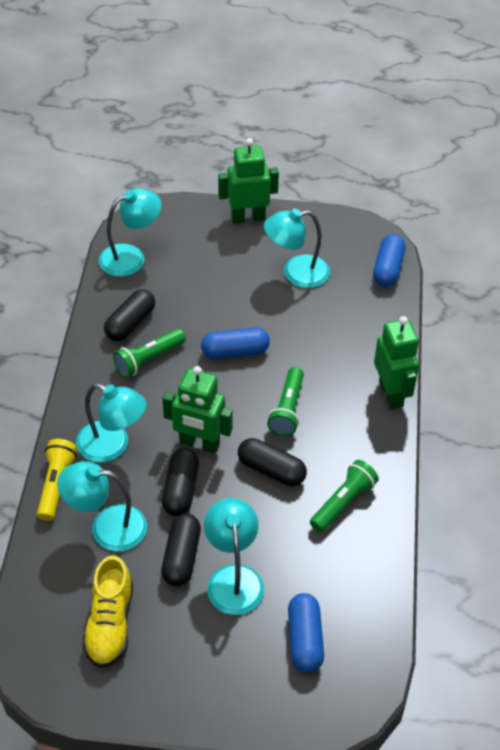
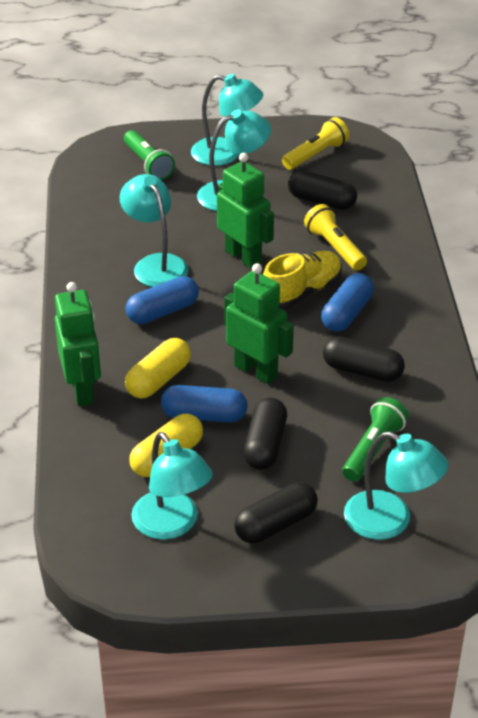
green flashlight: 3 -> 2
yellow capsule: 0 -> 2
yellow flashlight: 1 -> 2

